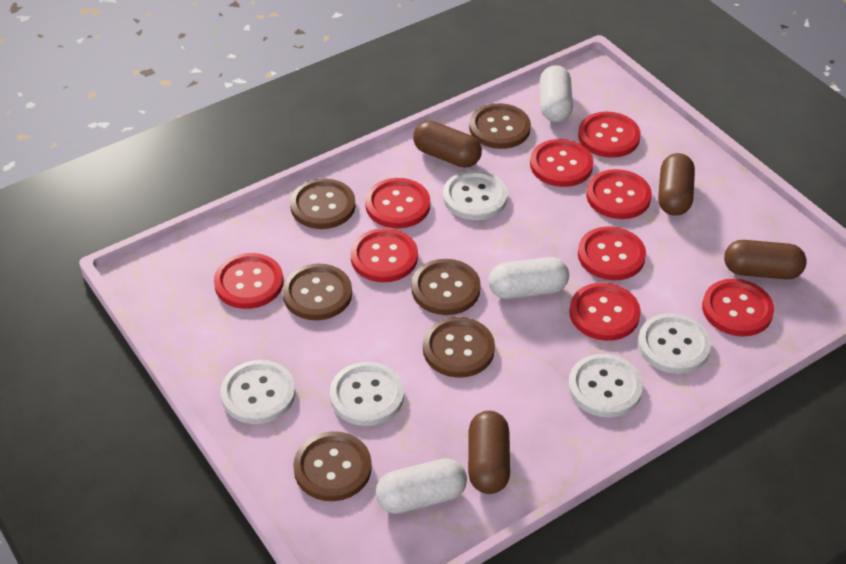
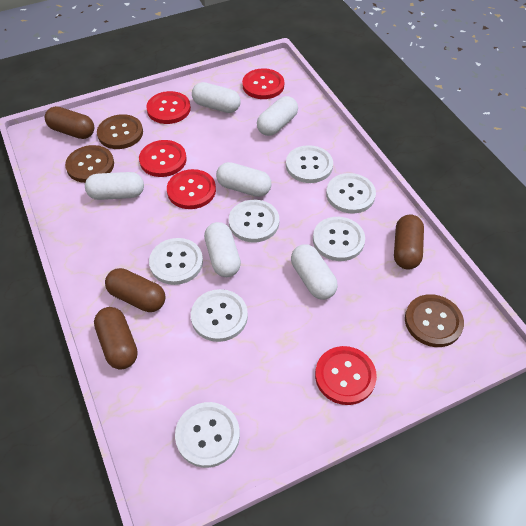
brown button: 6 -> 3
red button: 9 -> 5
white button: 5 -> 7
white capsule: 3 -> 6

